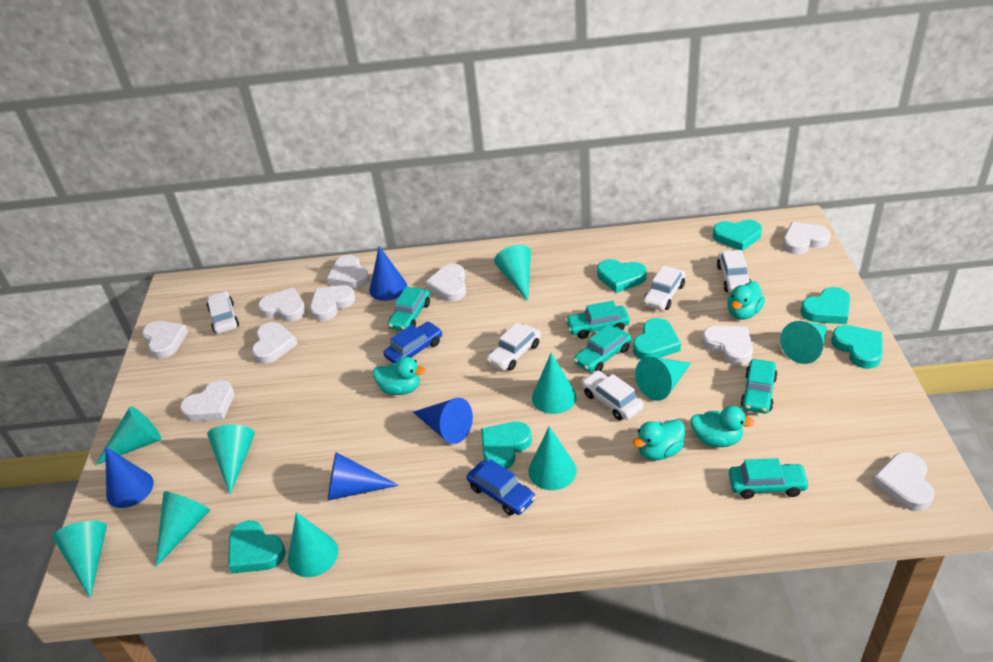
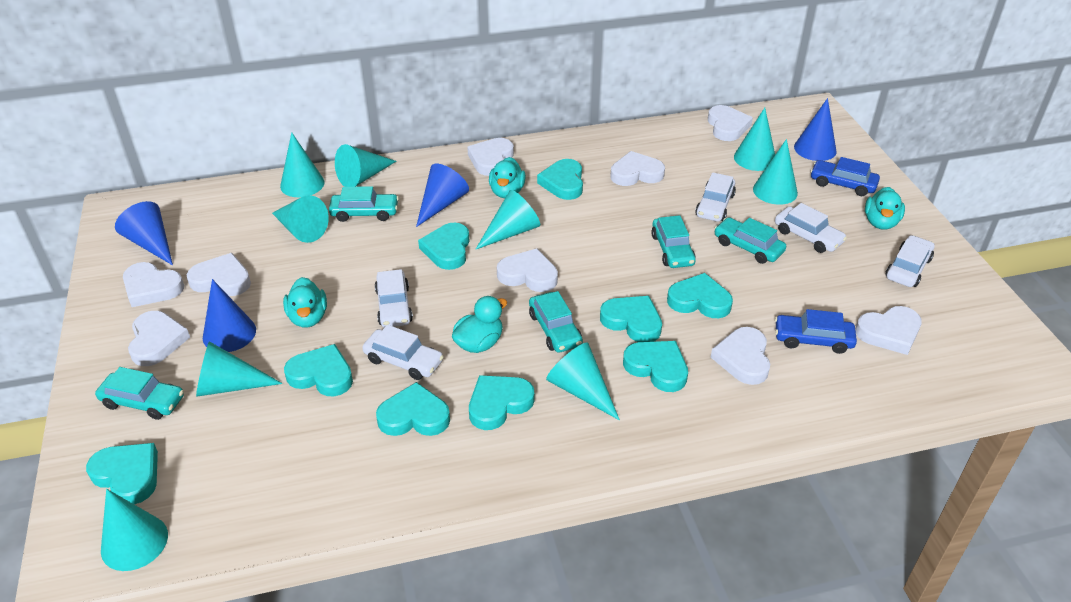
turquoise cone: 10 -> 9
turquoise heart: 7 -> 9
white heart: 10 -> 9

